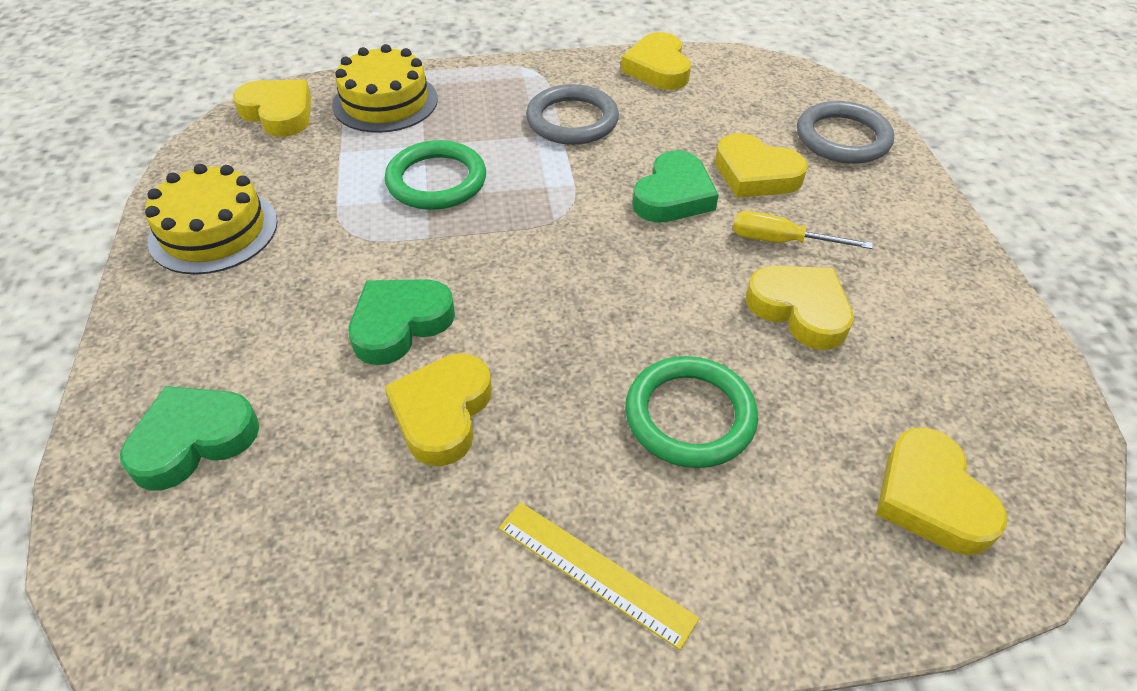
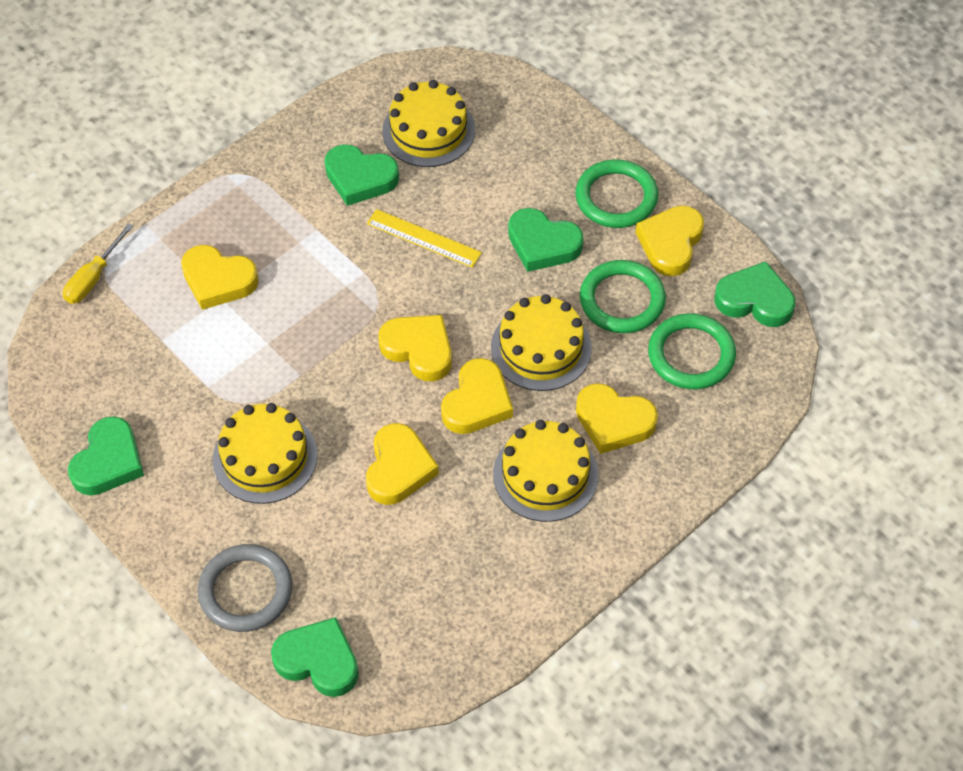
green heart: 3 -> 5
green ring: 2 -> 3
grey ring: 2 -> 1
yellow cake: 2 -> 4

